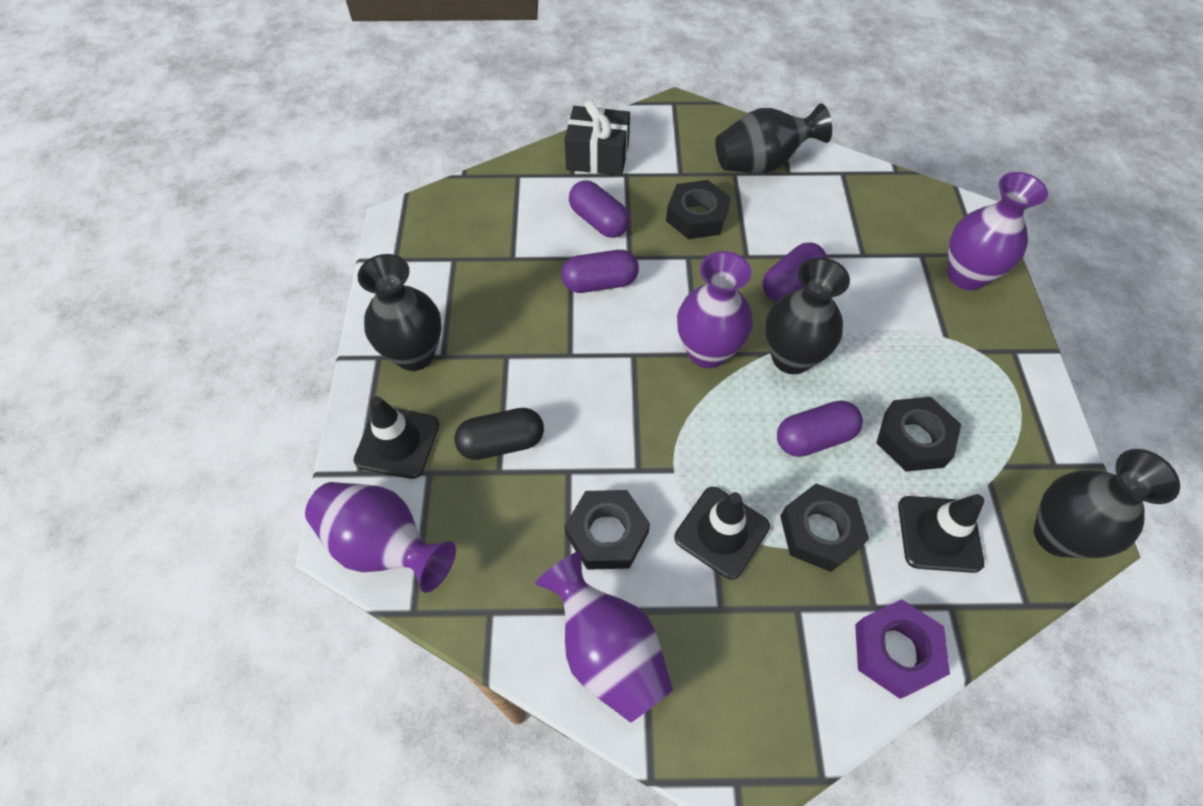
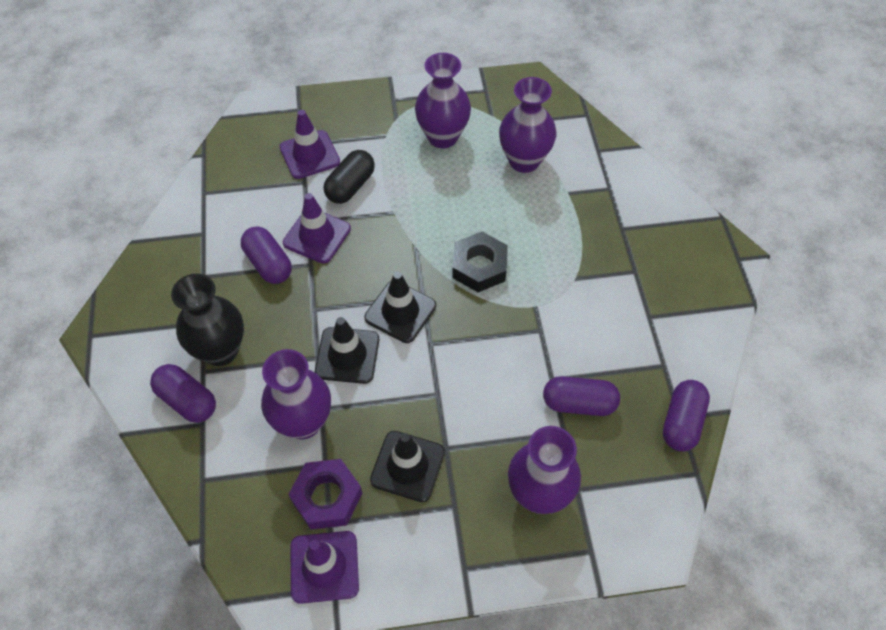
black gift: 1 -> 0
black nut: 4 -> 1
black vase: 4 -> 1
purple traffic cone: 0 -> 3

